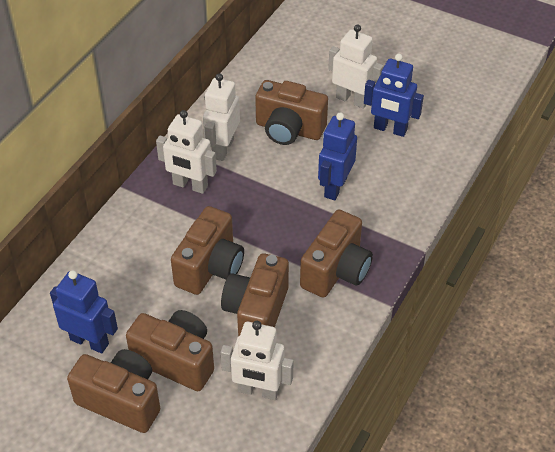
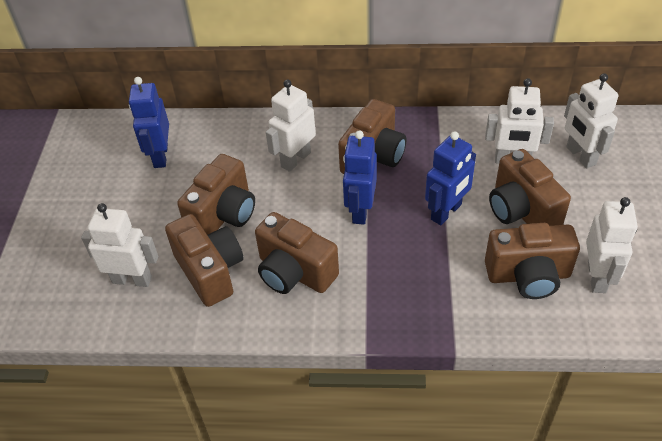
white robot: 4 -> 5

